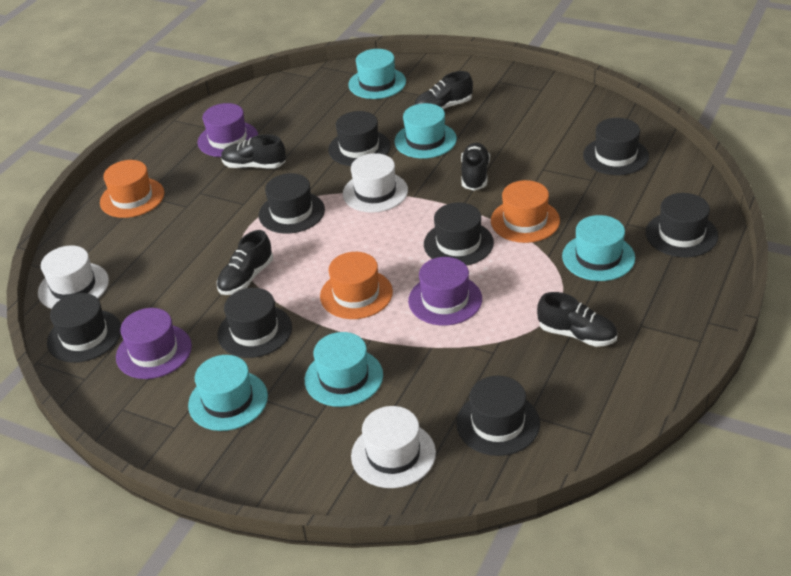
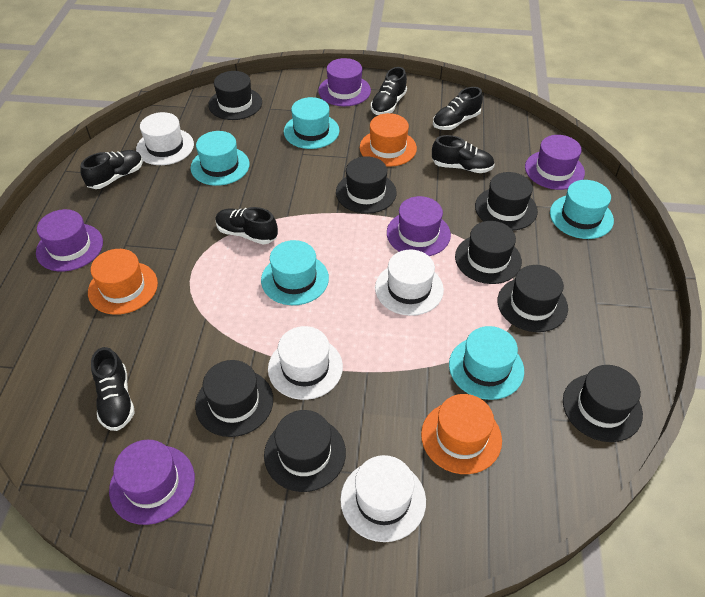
black shoe: 5 -> 6
purple hat: 3 -> 5
white hat: 3 -> 4

